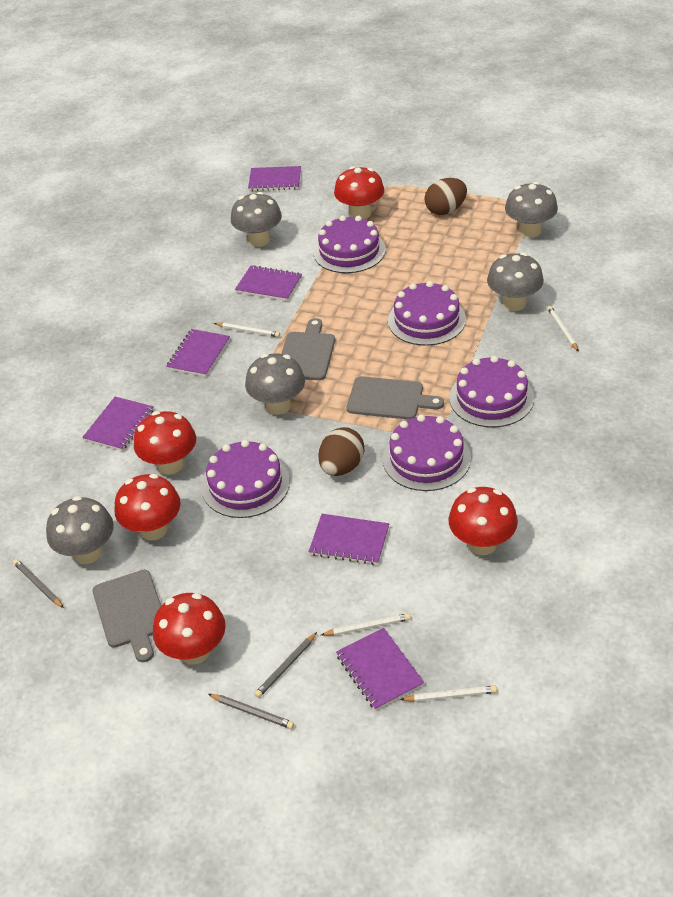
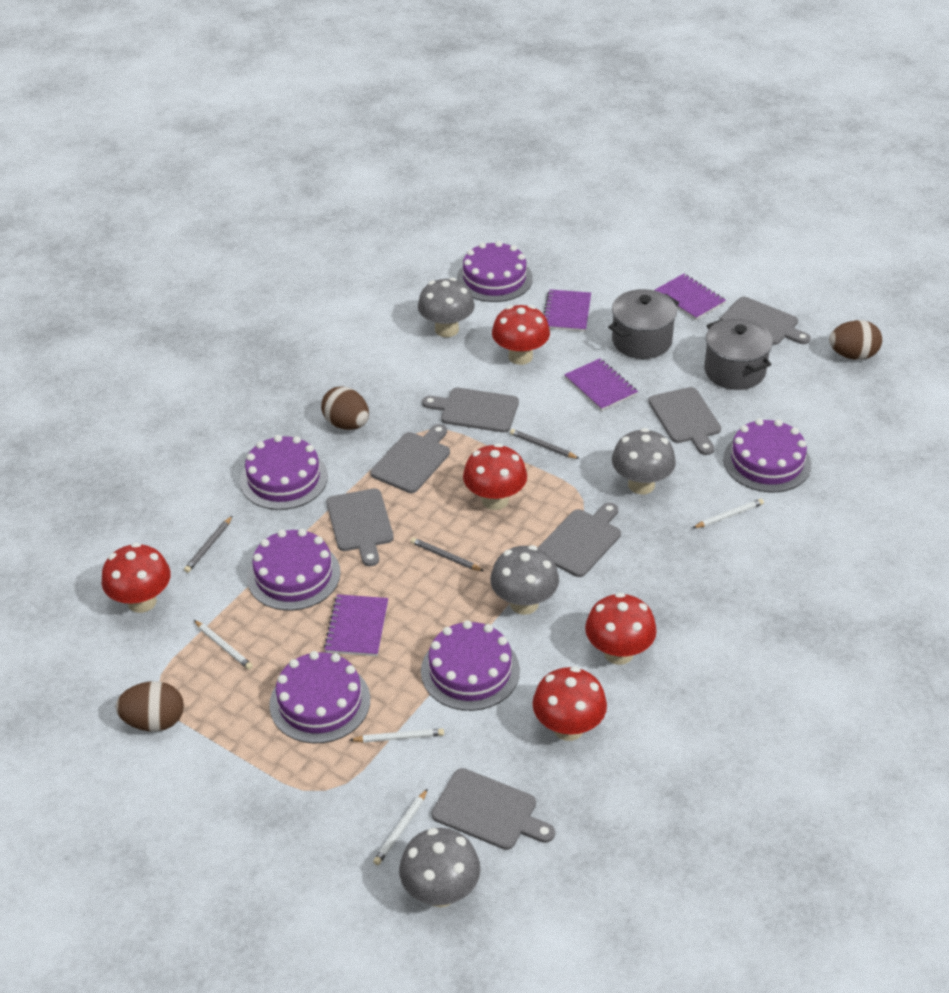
brown egg: 2 -> 3
grey cutting board: 3 -> 7
grey mushroom: 5 -> 4
grey pot: 0 -> 2
purple cake: 5 -> 6
purple notebook: 6 -> 4

